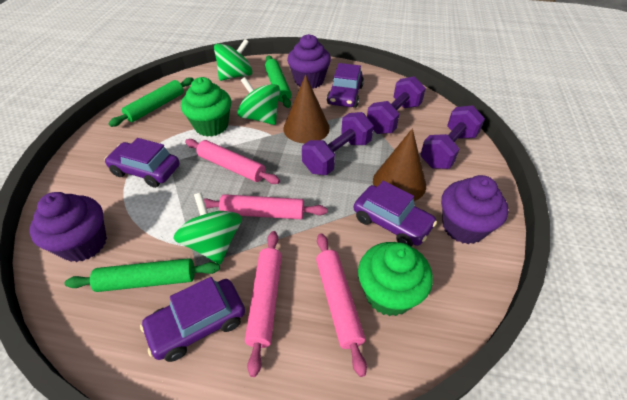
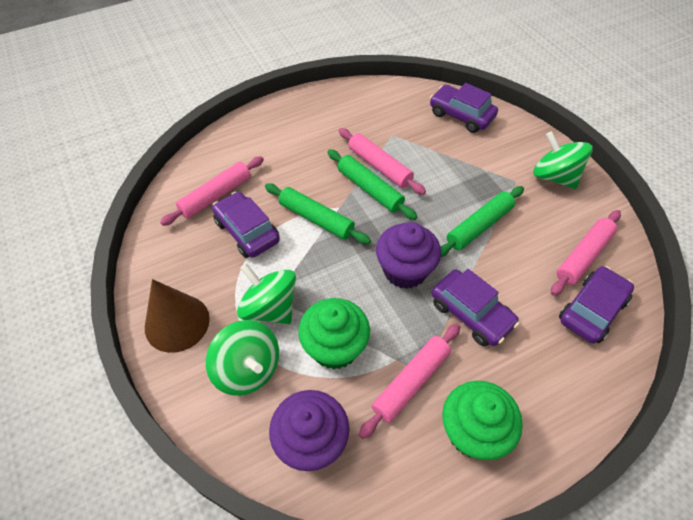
brown cone: 2 -> 1
purple cupcake: 3 -> 2
purple dumbbell: 3 -> 0

